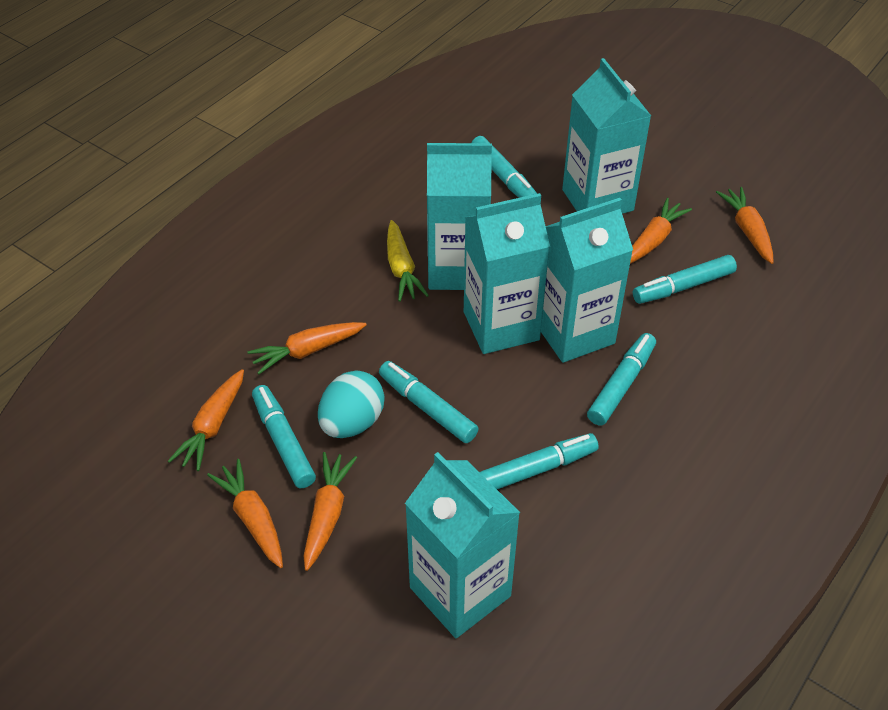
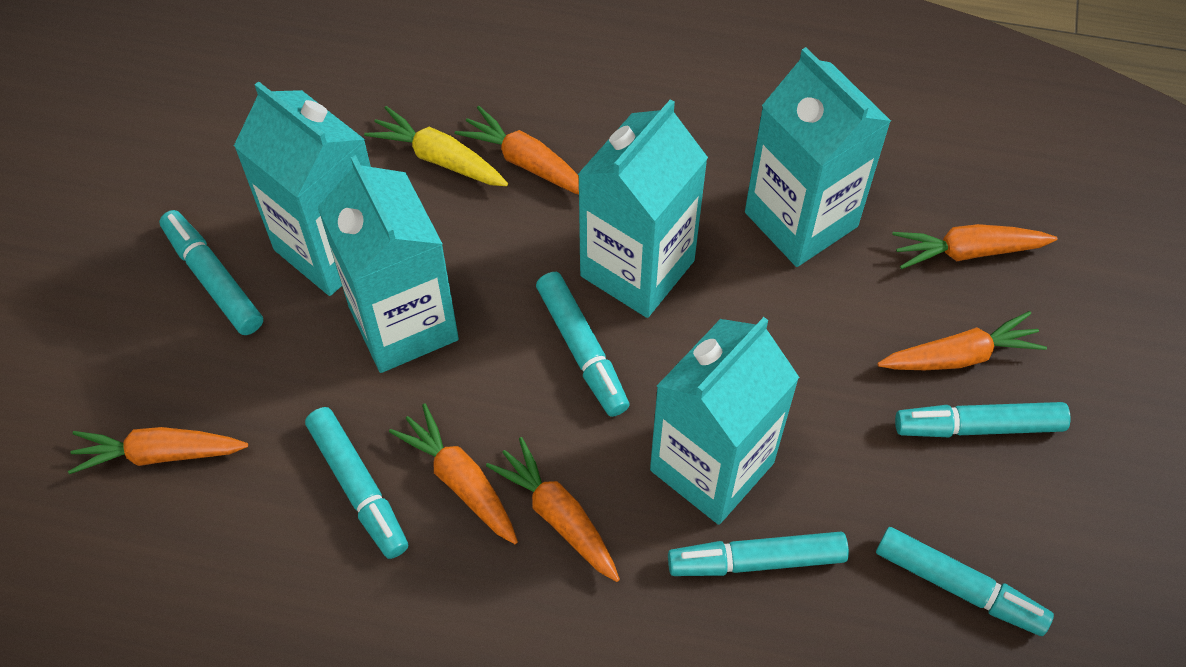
turquoise egg: 1 -> 0

